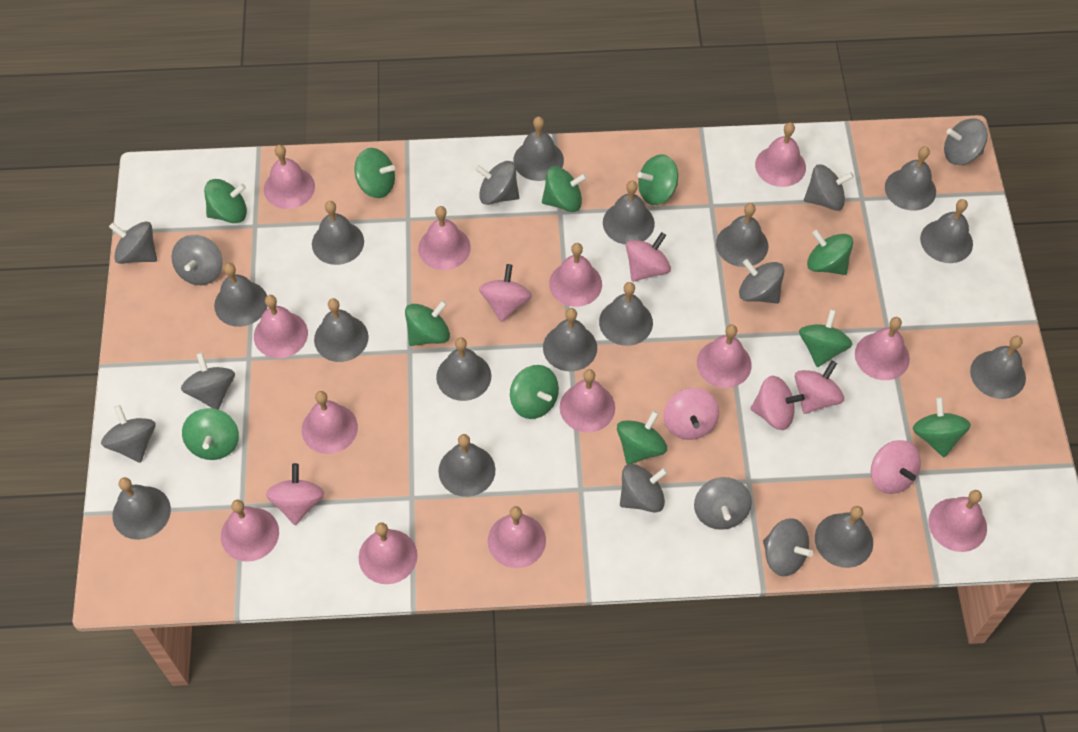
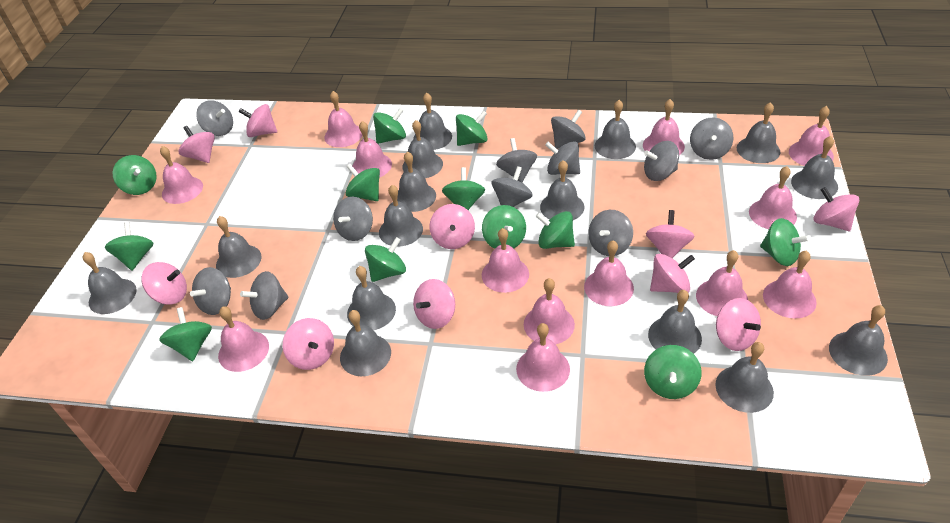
green spinning top: 11 -> 12
pink spinning top: 7 -> 10

